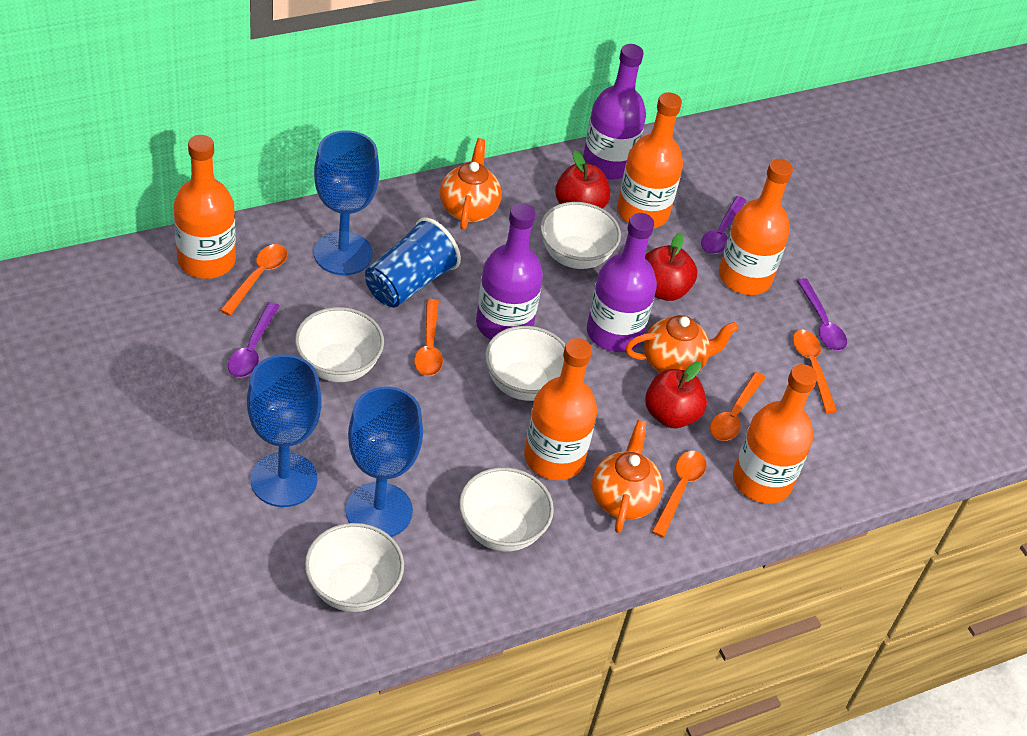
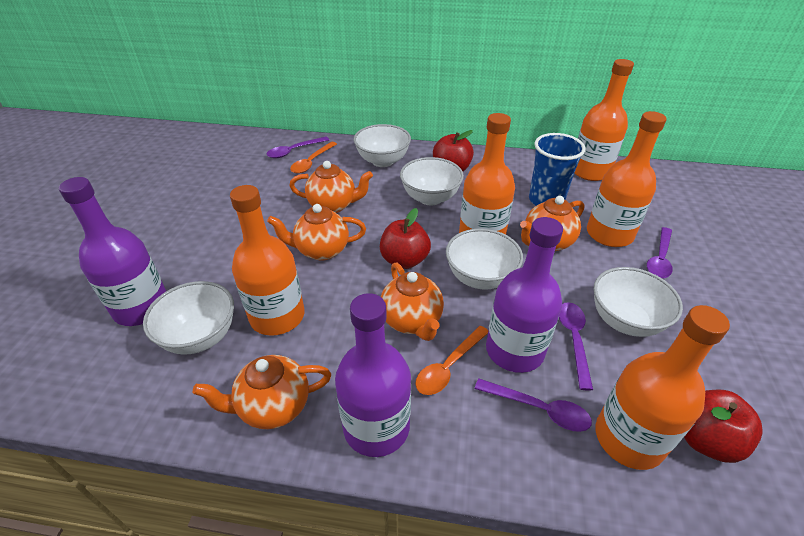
blue goblet: 3 -> 0
orange spoon: 5 -> 2
orange teapot: 3 -> 5
purple spoon: 3 -> 4

